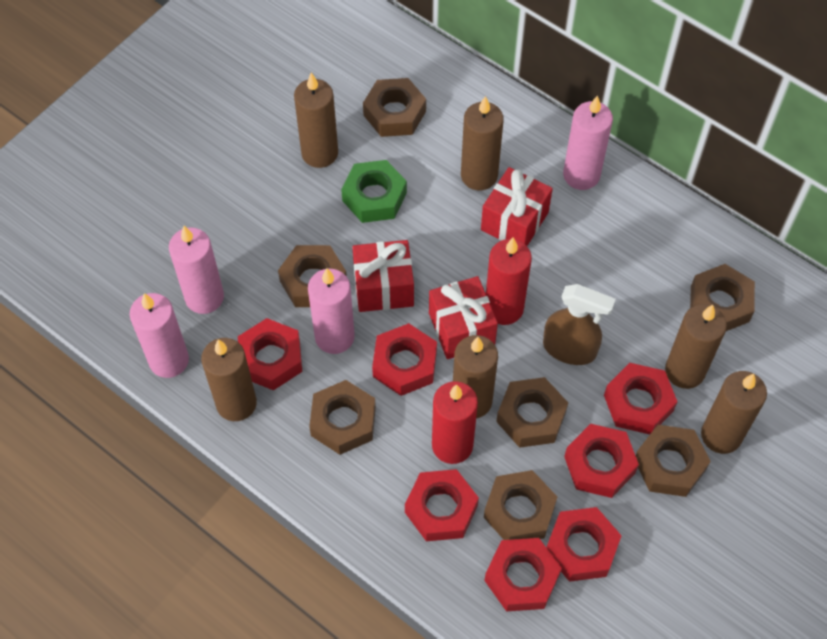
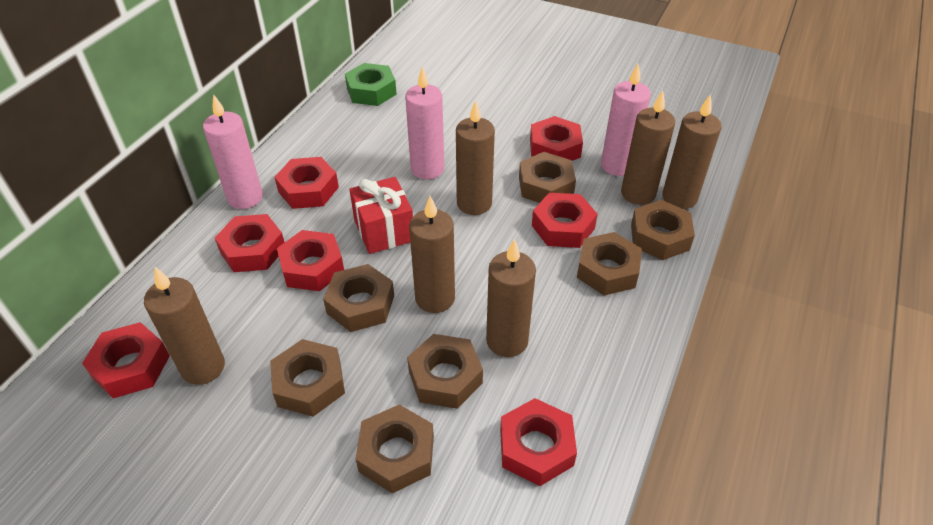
brown spray bottle: 1 -> 0
pink candle: 4 -> 3
red candle: 2 -> 0
red gift: 3 -> 1

